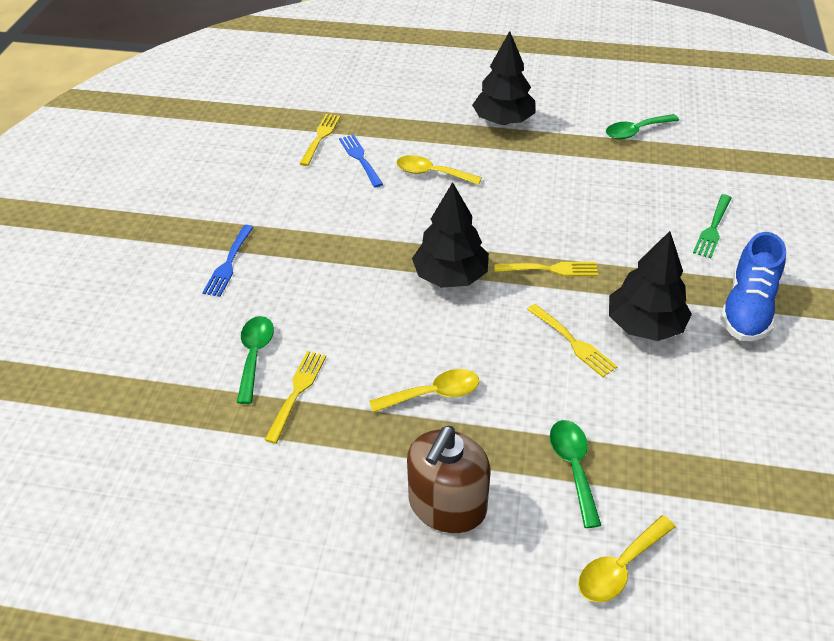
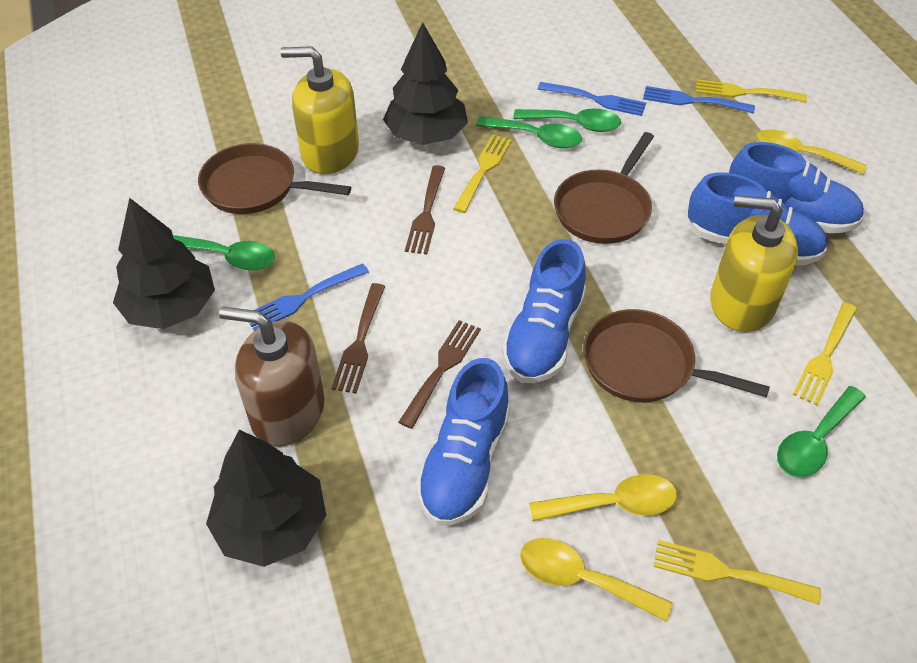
blue fork: 2 -> 3
blue shoe: 1 -> 4
brown fork: 0 -> 3
brown pan: 0 -> 3
green fork: 1 -> 0
green spoon: 3 -> 4
yellow soap dispenser: 0 -> 2

